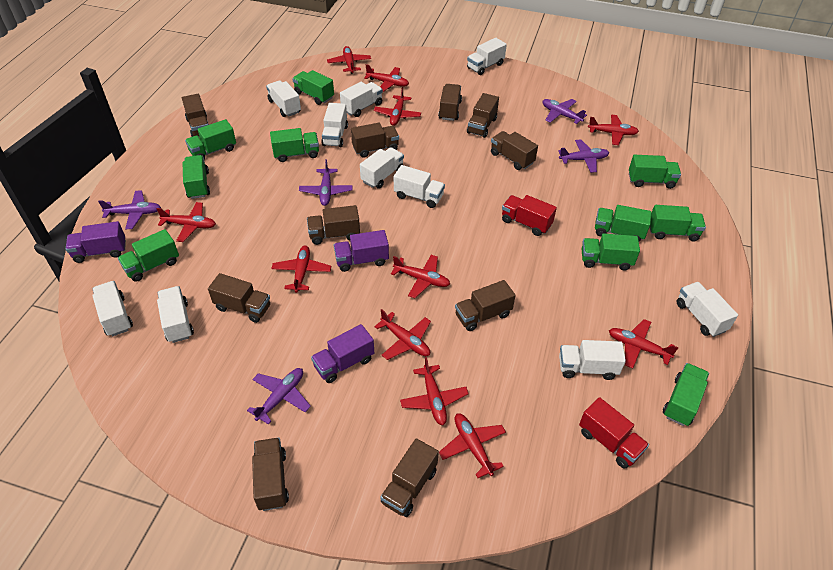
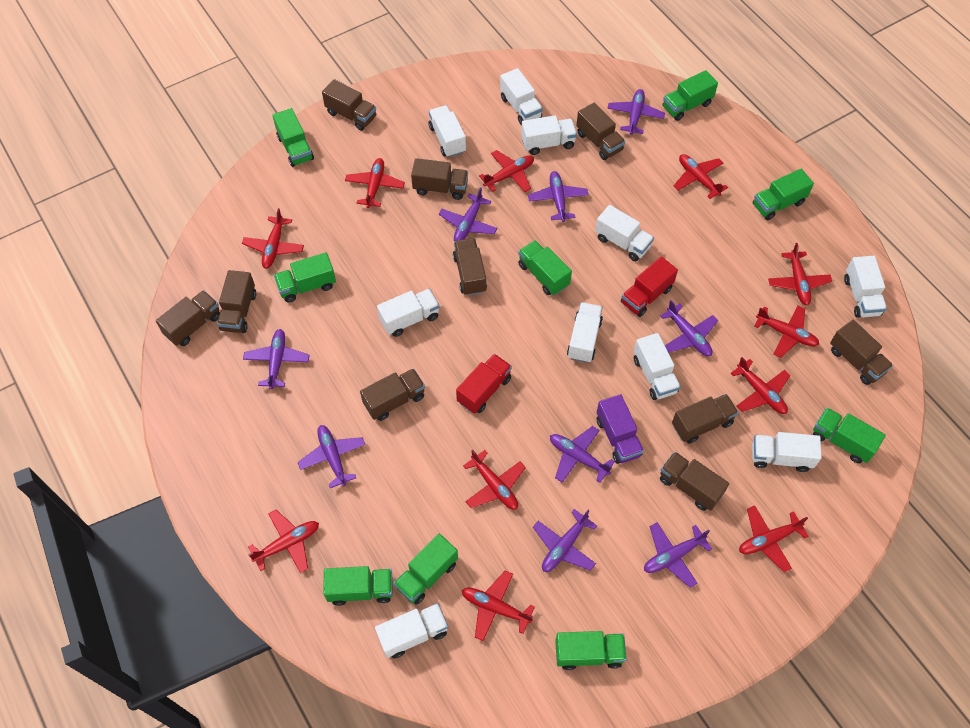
green truck: 10 -> 9
purple plane: 5 -> 9
purple truck: 3 -> 1

